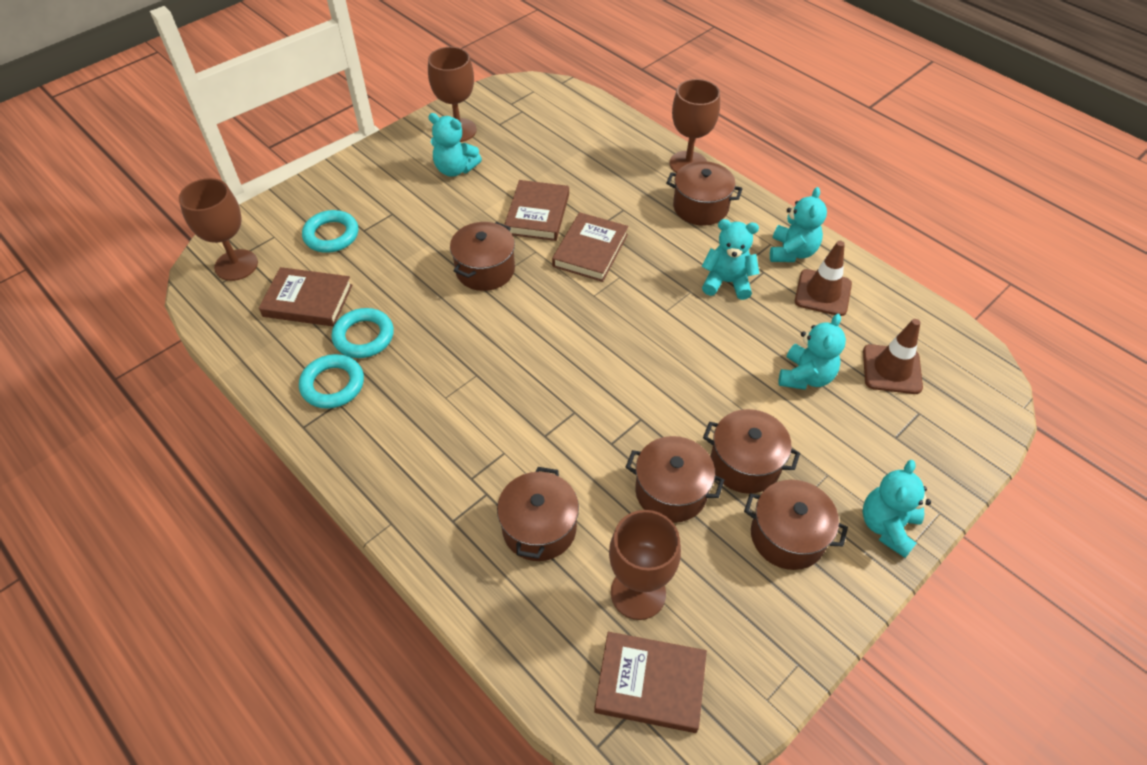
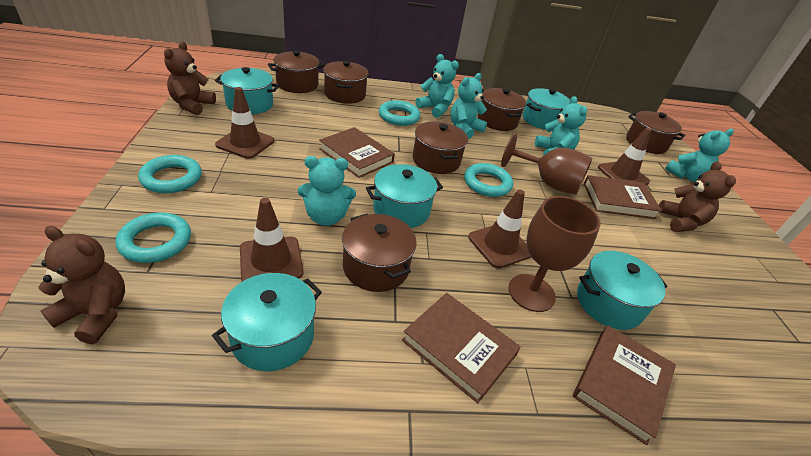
brown goblet: 4 -> 2
brown teddy bear: 0 -> 3
brown traffic cone: 2 -> 4
turquoise pot: 0 -> 5
turquoise ring: 3 -> 4

